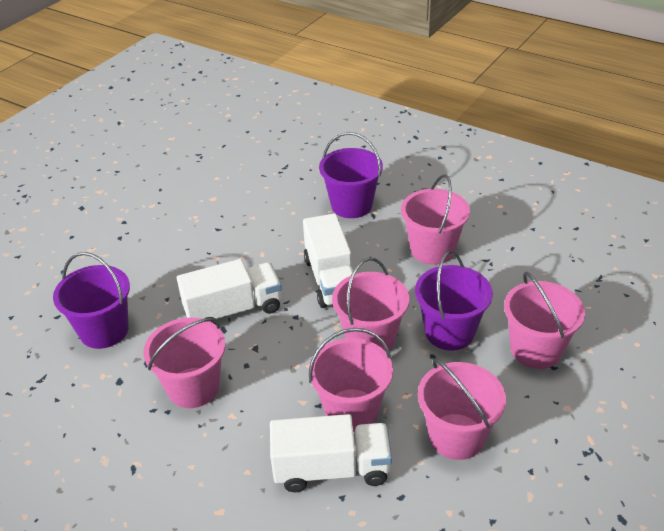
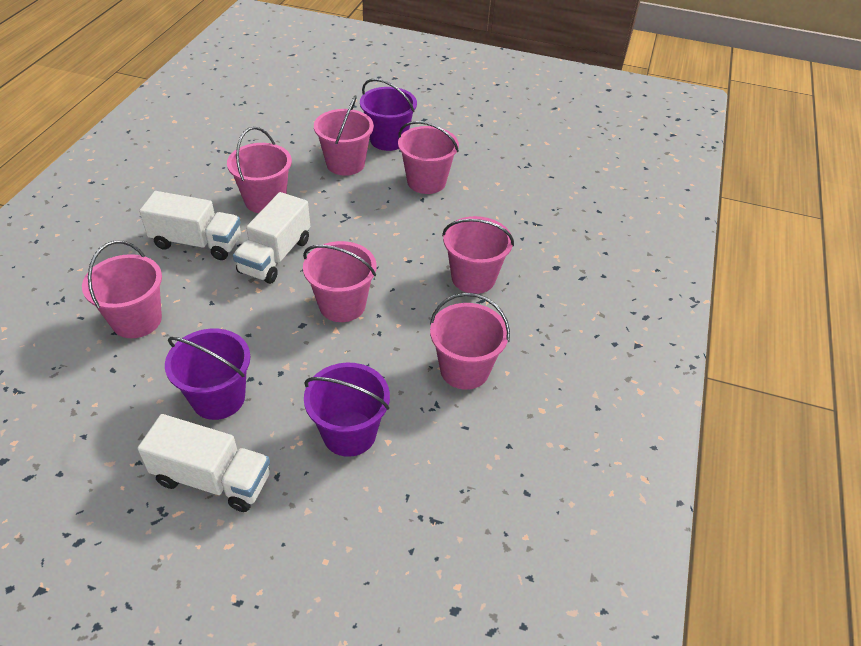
pink bucket: 6 -> 7

